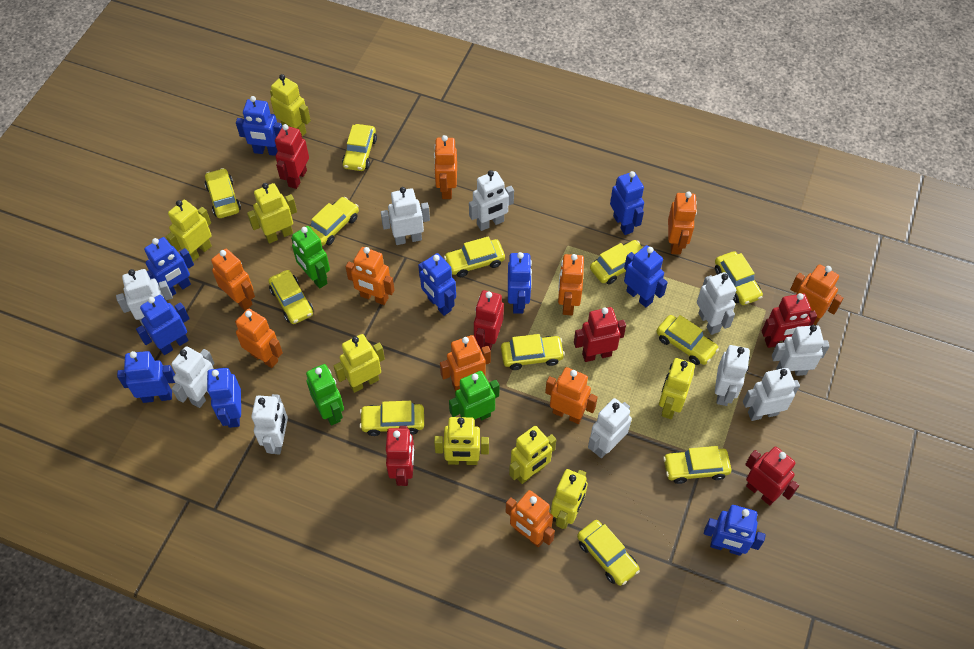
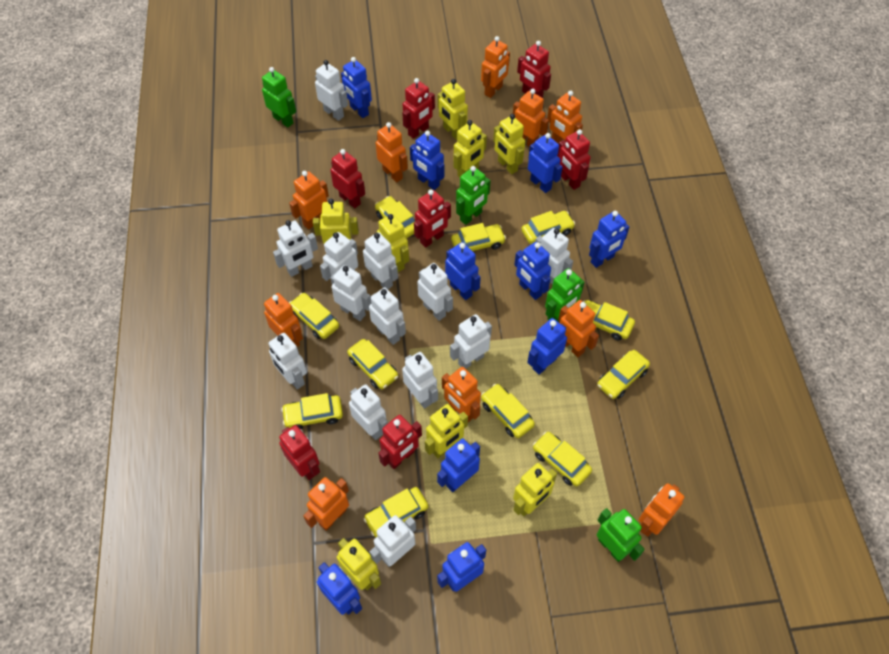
green robot: 3 -> 4
red robot: 6 -> 7
white robot: 10 -> 13
yellow car: 12 -> 11

